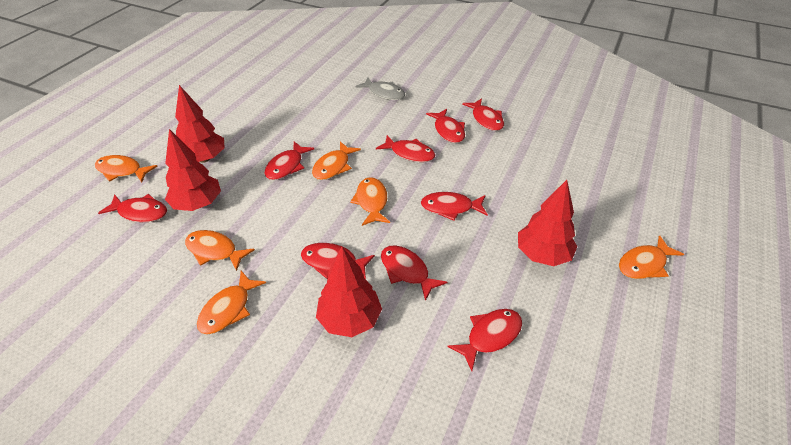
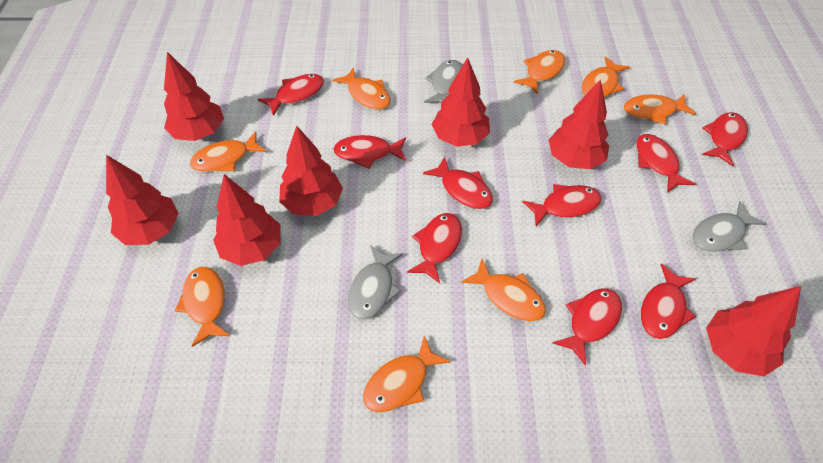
grey fish: 1 -> 3
orange fish: 6 -> 8
red tree: 4 -> 7

